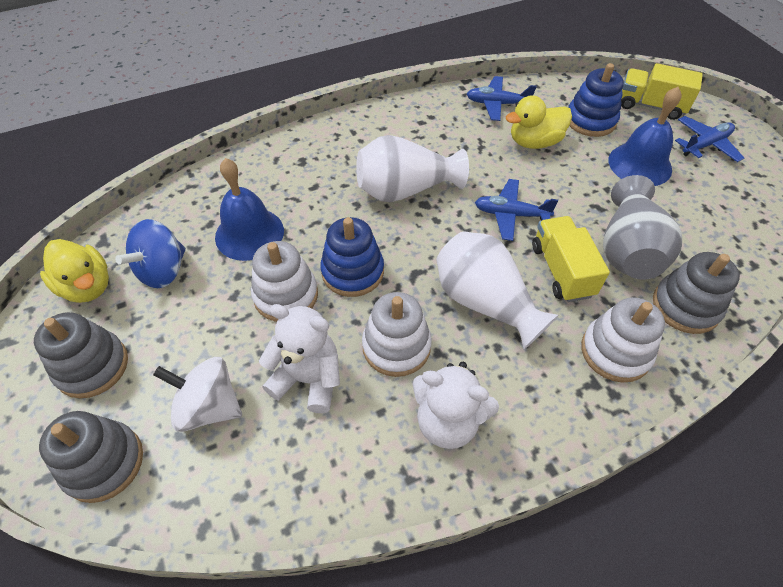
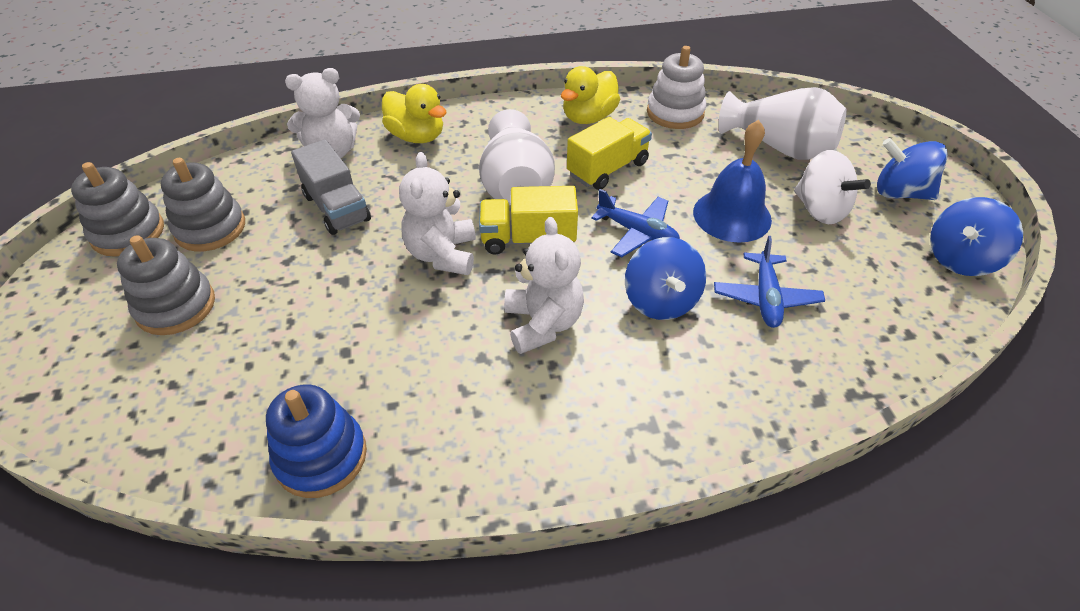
blue bell: 2 -> 1
blue plane: 3 -> 2
blue spinning top: 1 -> 3
blue stacking toy: 2 -> 1
grey truck: 0 -> 1
grey vase: 1 -> 0
white stacking toy: 3 -> 1
white teddy bear: 2 -> 3

